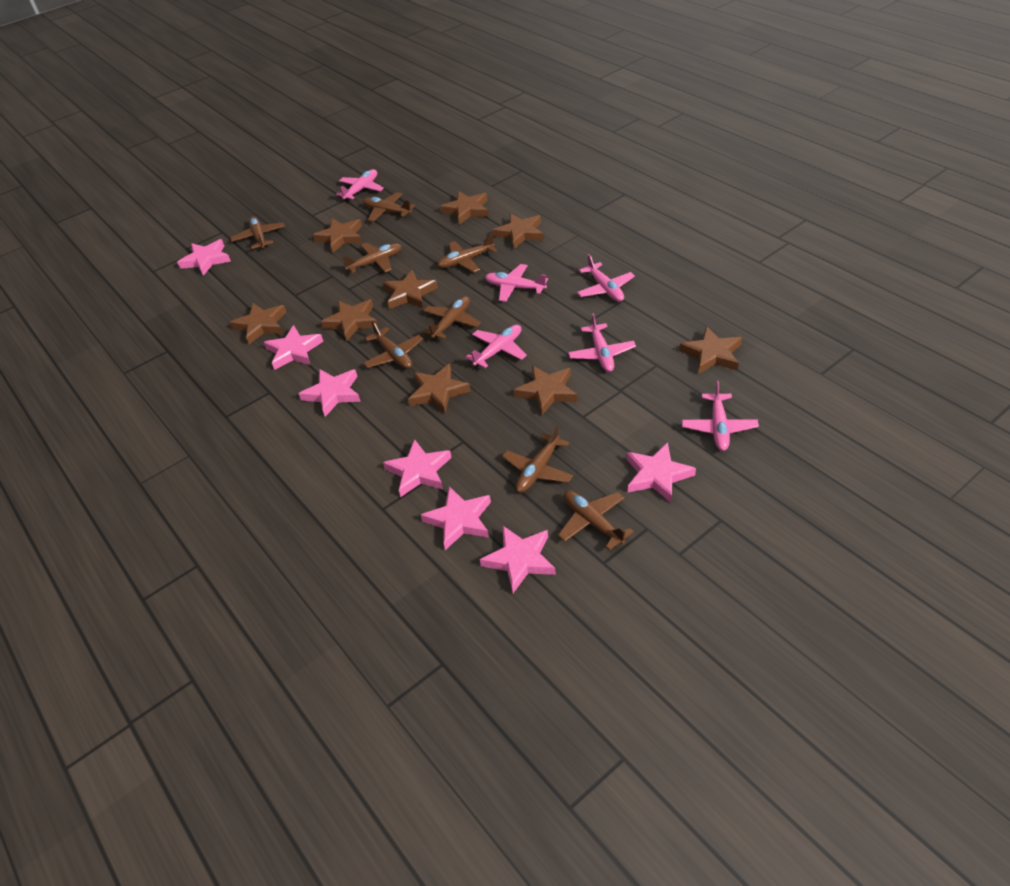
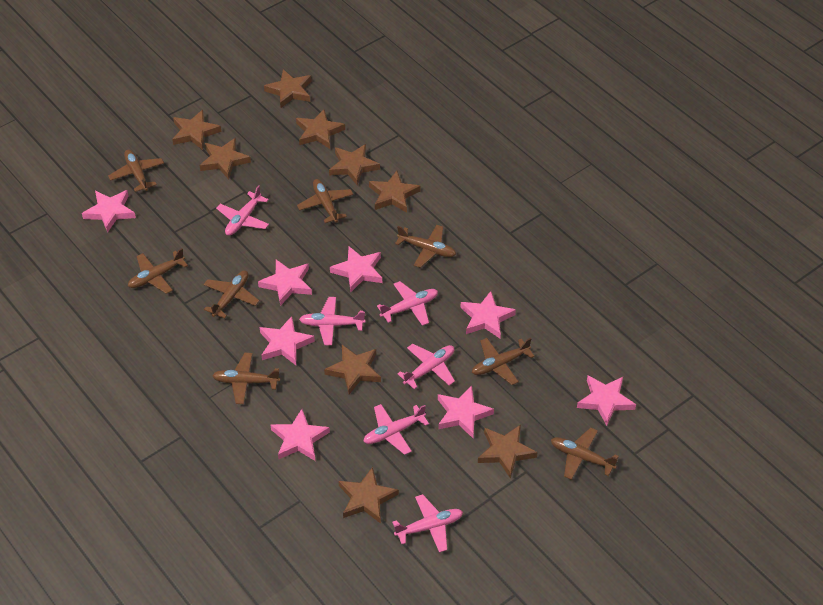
pink star: 7 -> 8

